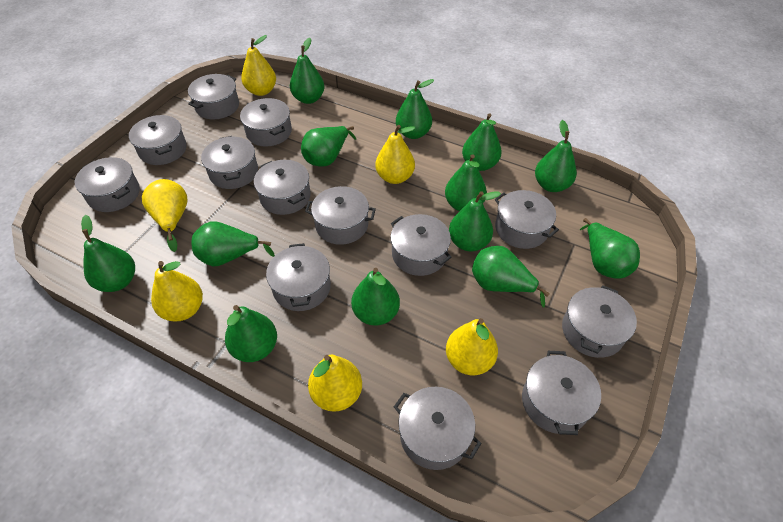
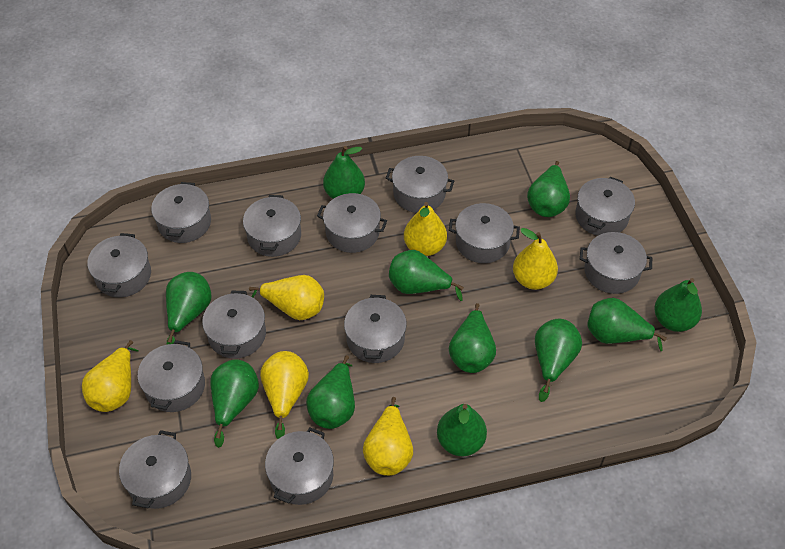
green pear: 13 -> 11

